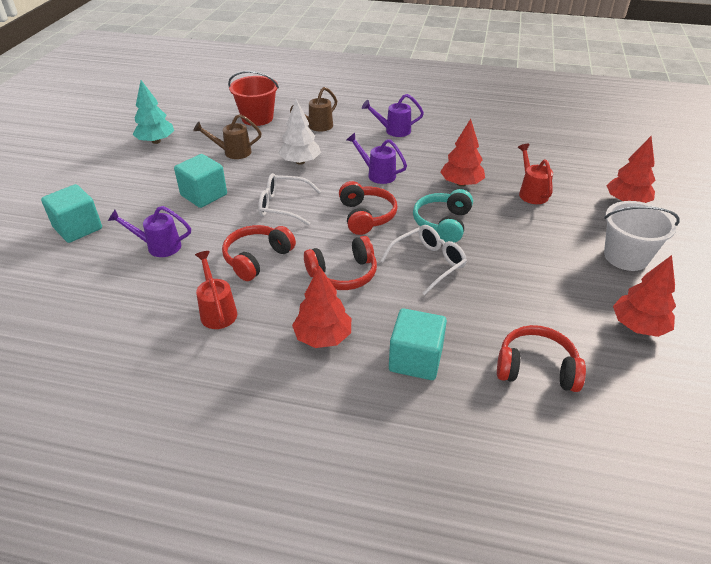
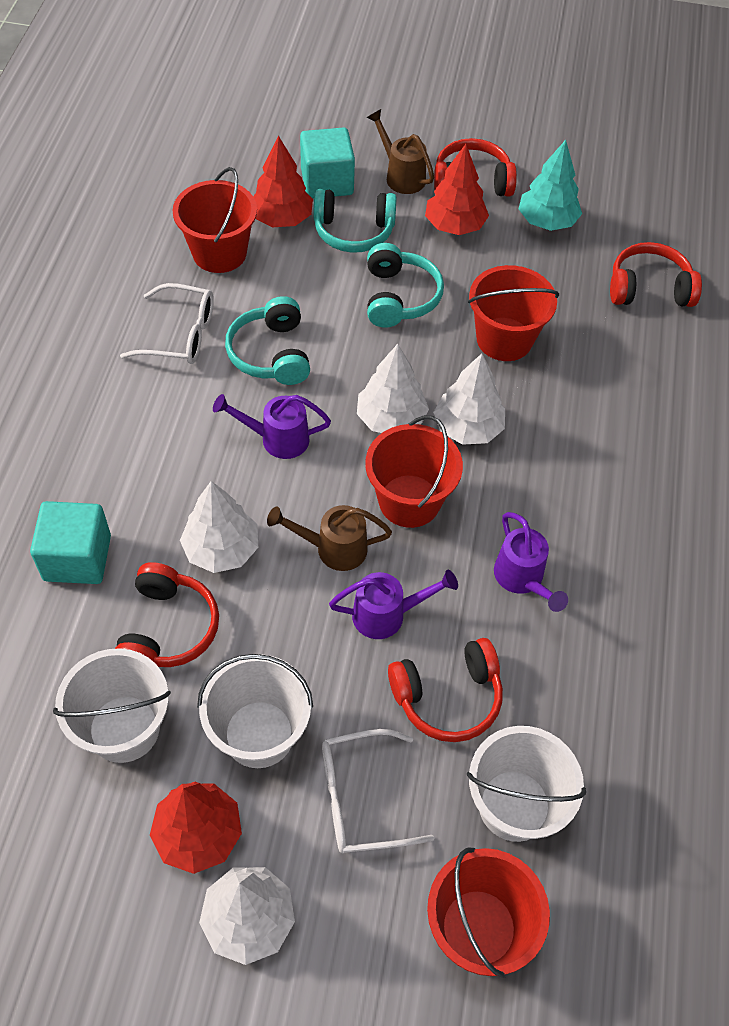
red bucket: 1 -> 4
red tree: 4 -> 3
red watering can: 2 -> 0
turquoise cube: 3 -> 2
turquoise headphones: 1 -> 3
white bucket: 1 -> 3
white tree: 1 -> 4

